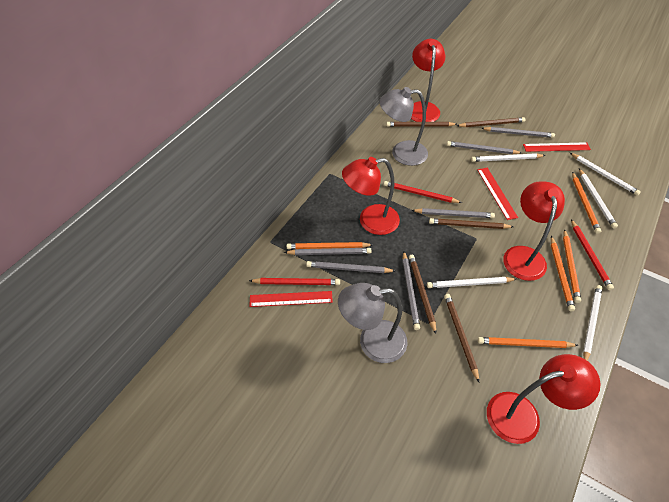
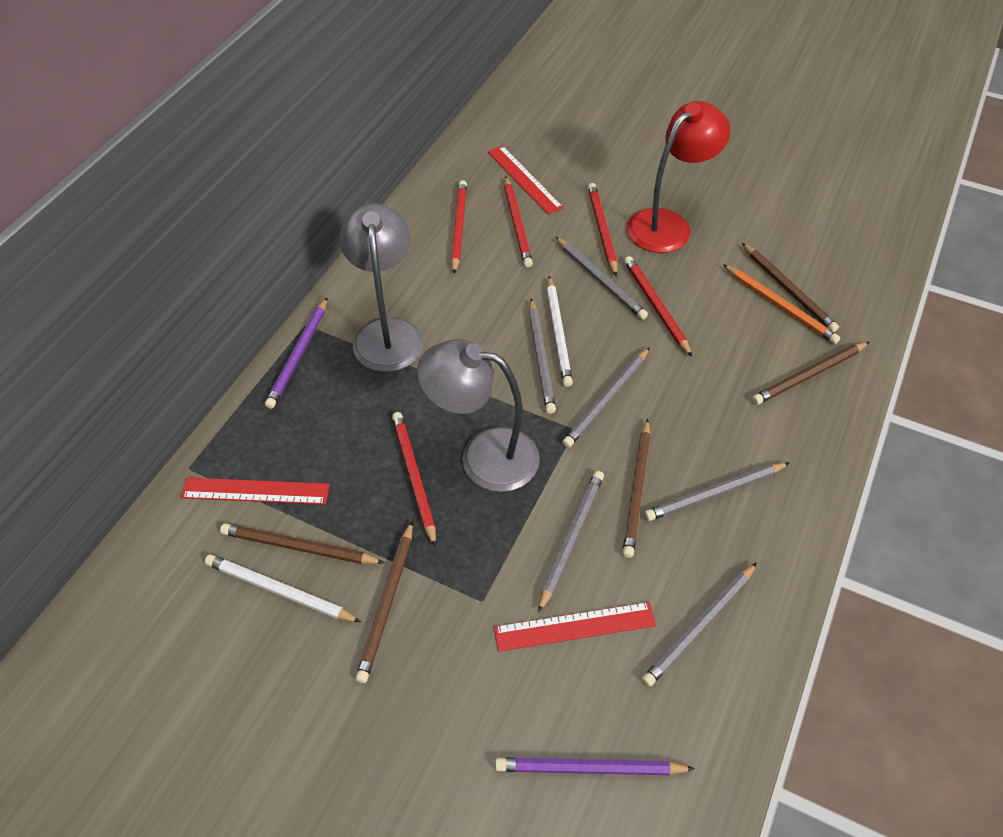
orange pencil: 5 -> 1
purple pencil: 0 -> 2
red lamp: 4 -> 1
red pencil: 3 -> 5
white pencil: 5 -> 2

